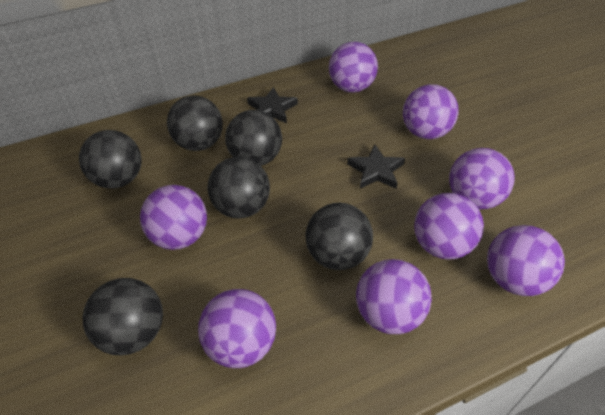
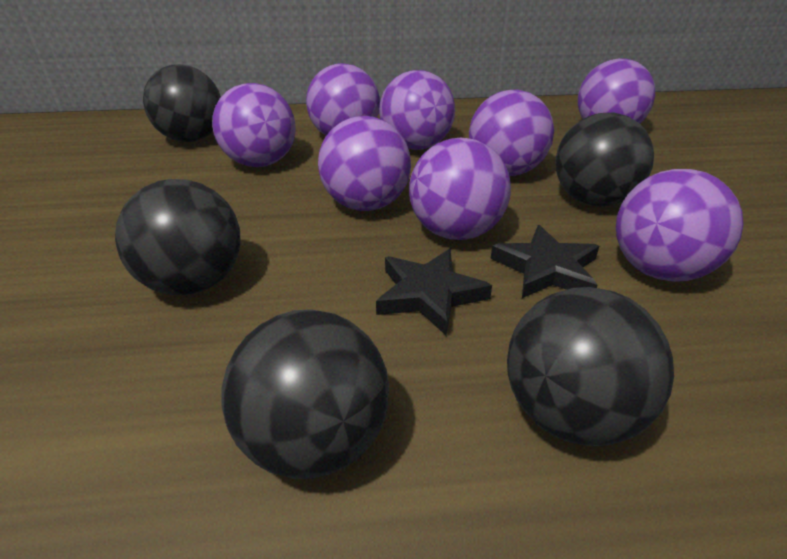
black ball: 6 -> 5

